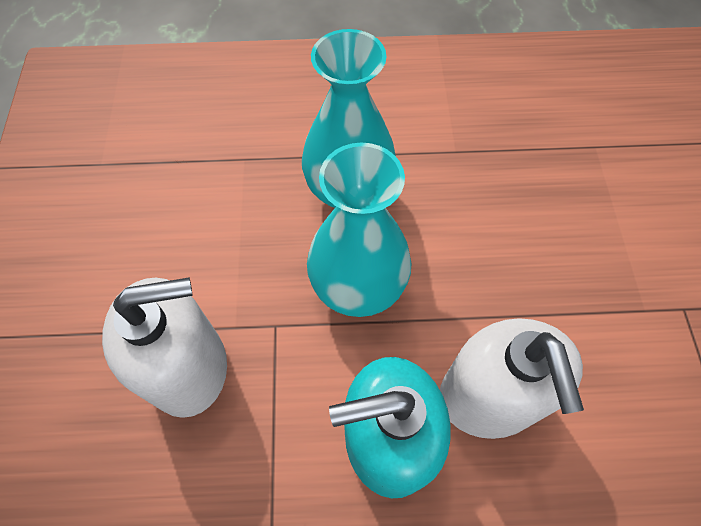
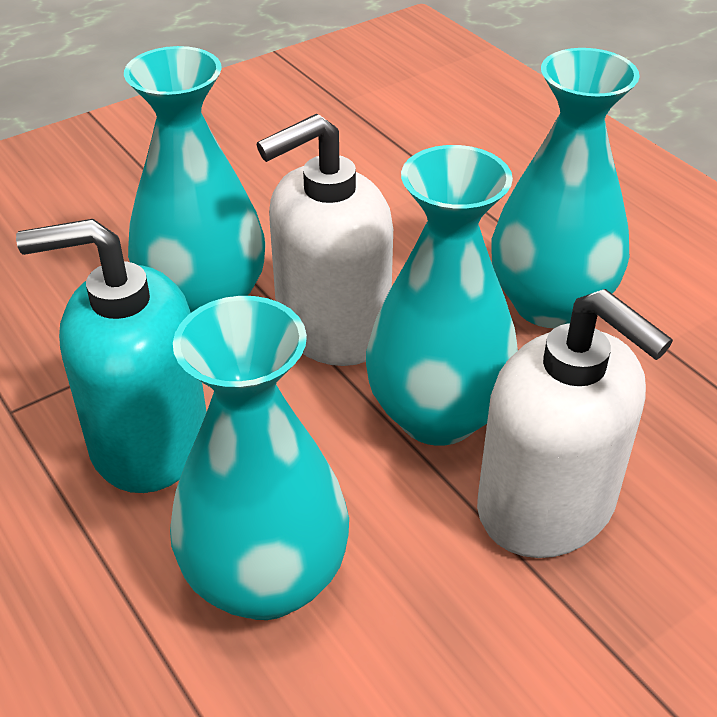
turquoise vase: 2 -> 4

